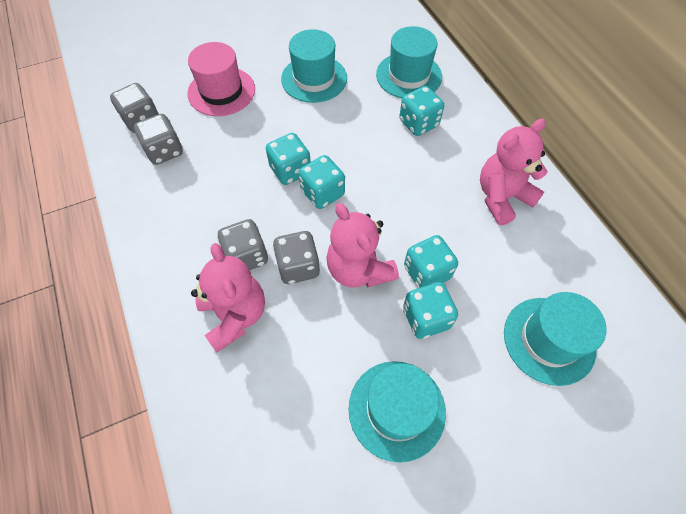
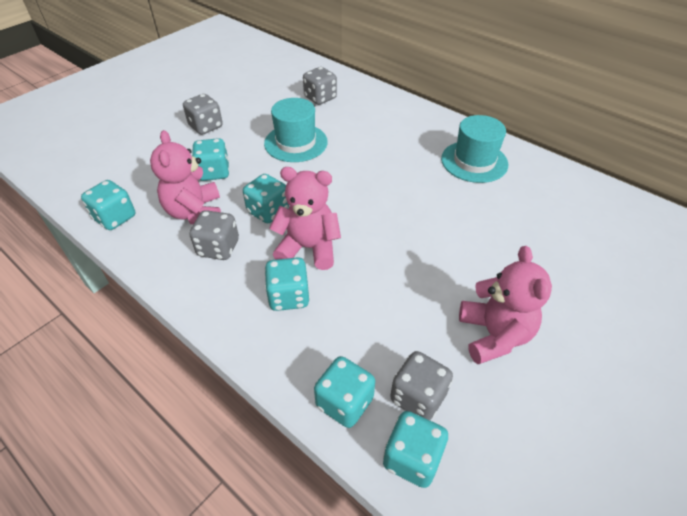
pink hat: 1 -> 0
turquoise dice: 5 -> 6
turquoise hat: 4 -> 2

